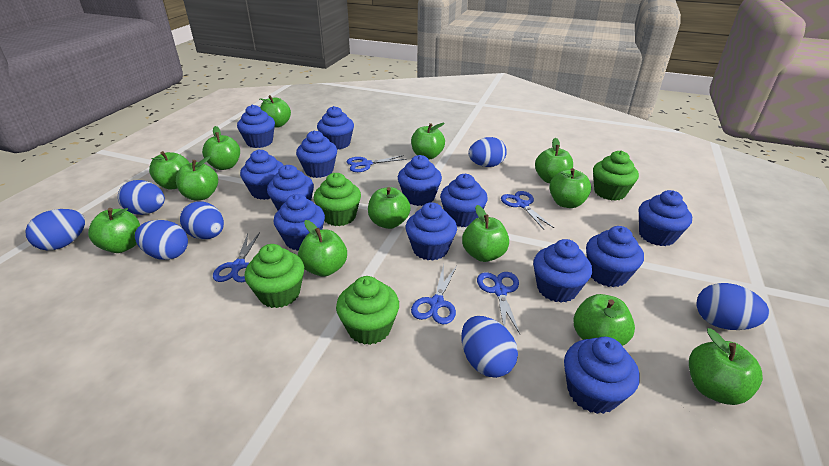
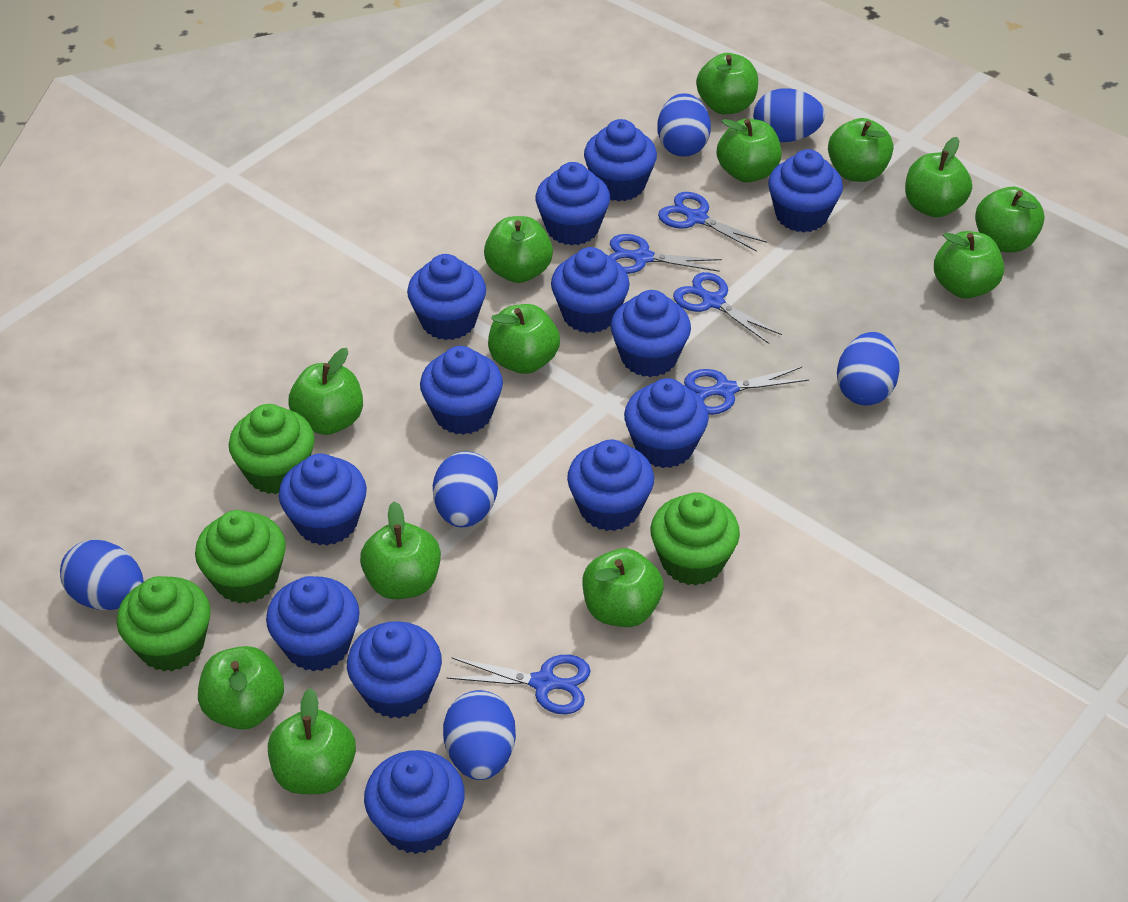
blue egg: 7 -> 6

